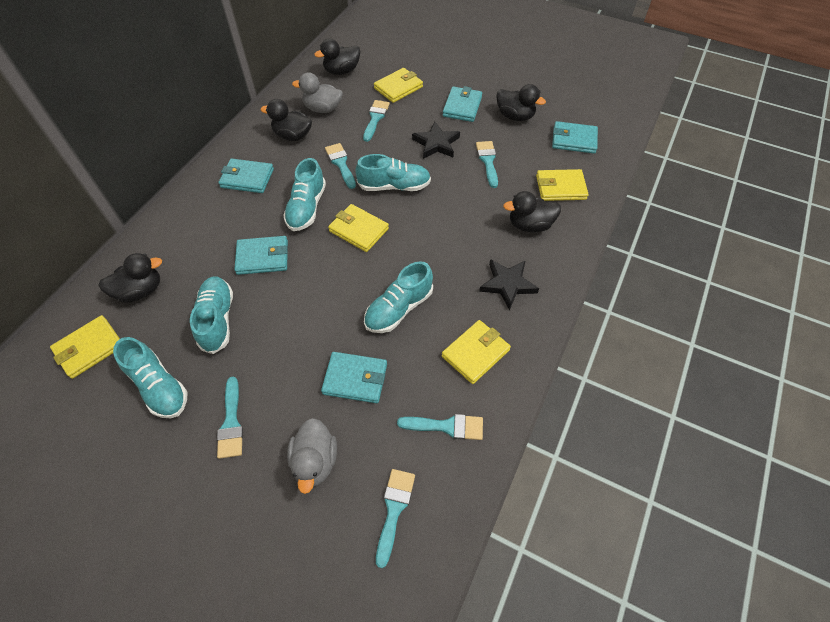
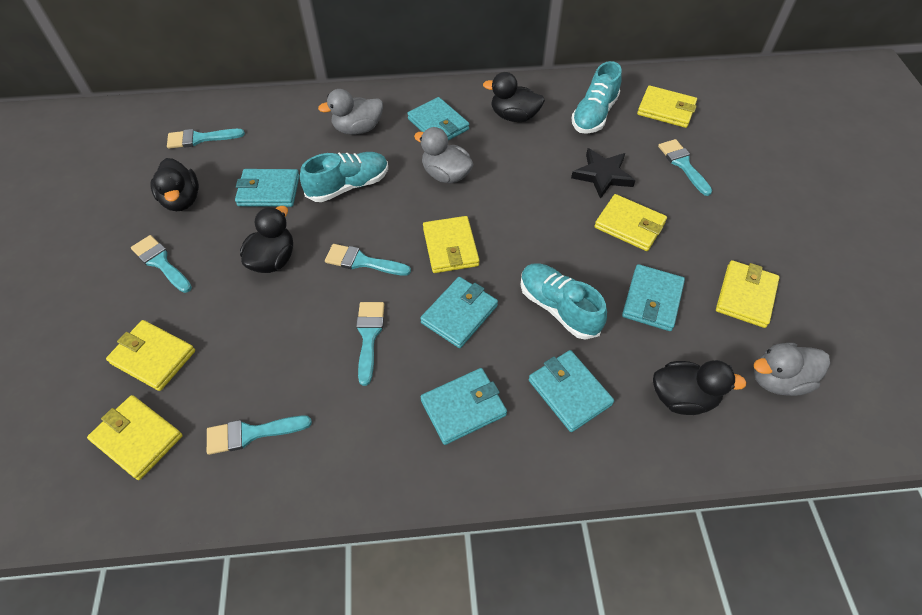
black duck: 5 -> 4
black star: 2 -> 1
grey duck: 2 -> 3
turquoise shoe: 5 -> 3
turquoise wallet: 5 -> 6
yellow wallet: 5 -> 6

